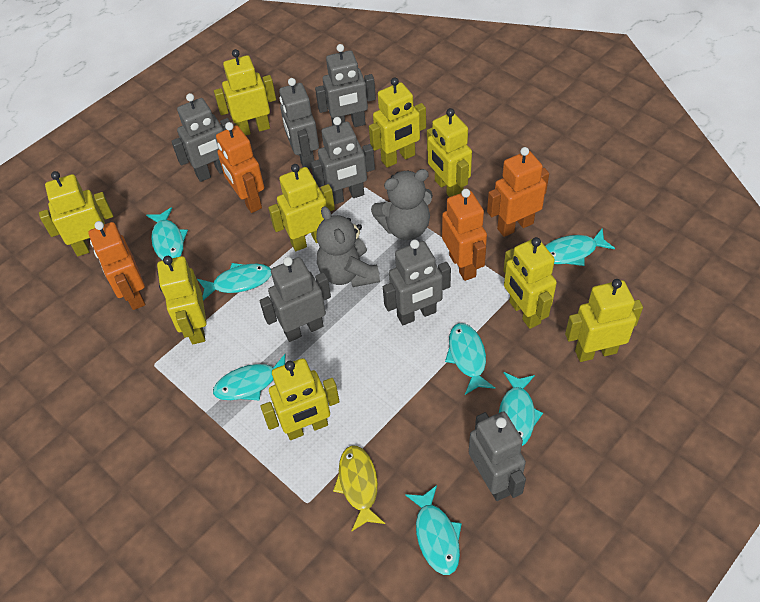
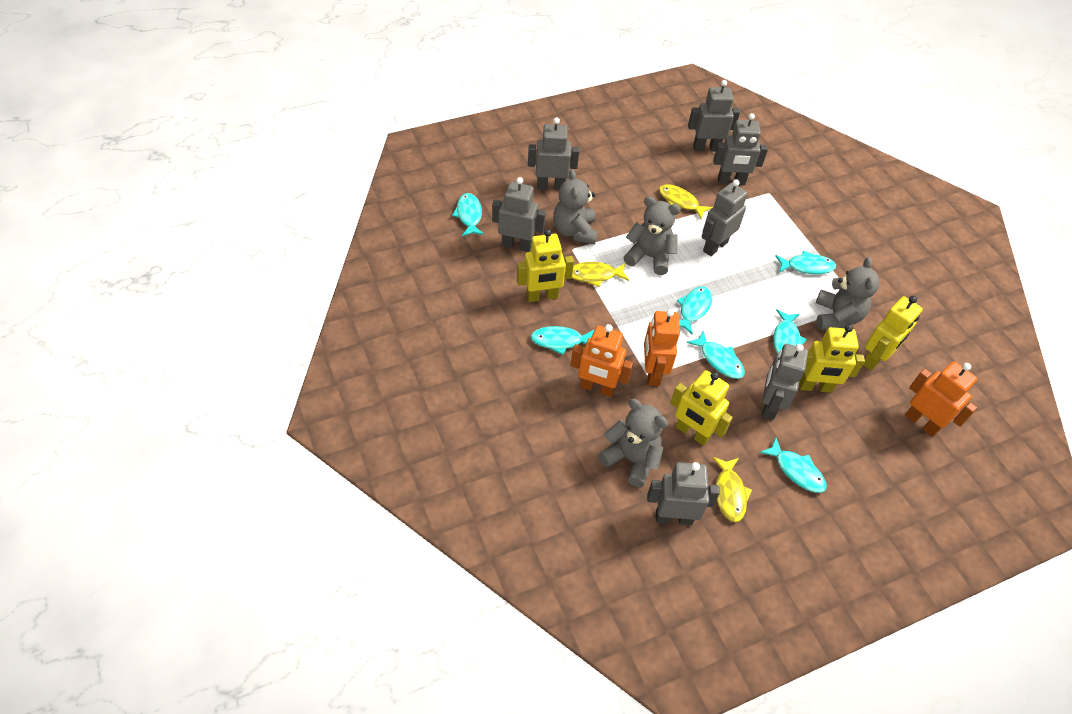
grey teddy bear: 2 -> 4
orange robot: 4 -> 3
yellow fish: 1 -> 3
yellow robot: 9 -> 4

